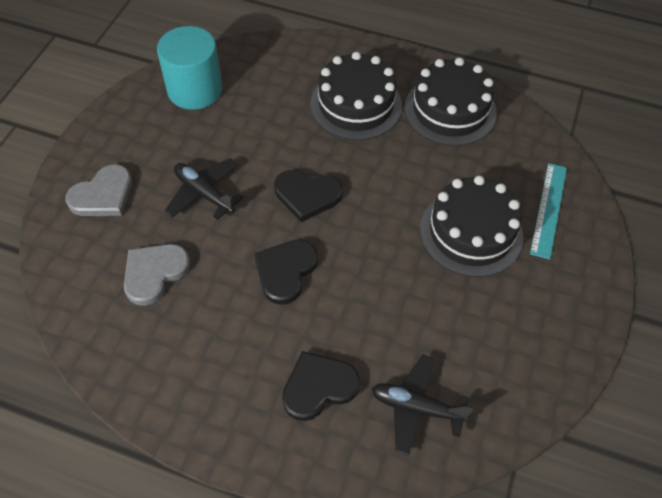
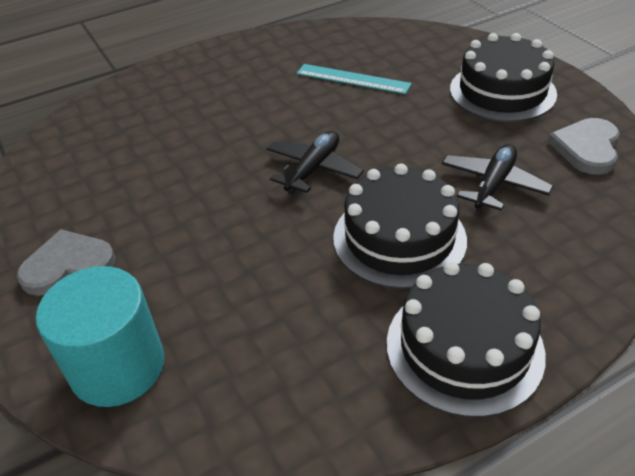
black heart: 3 -> 0

